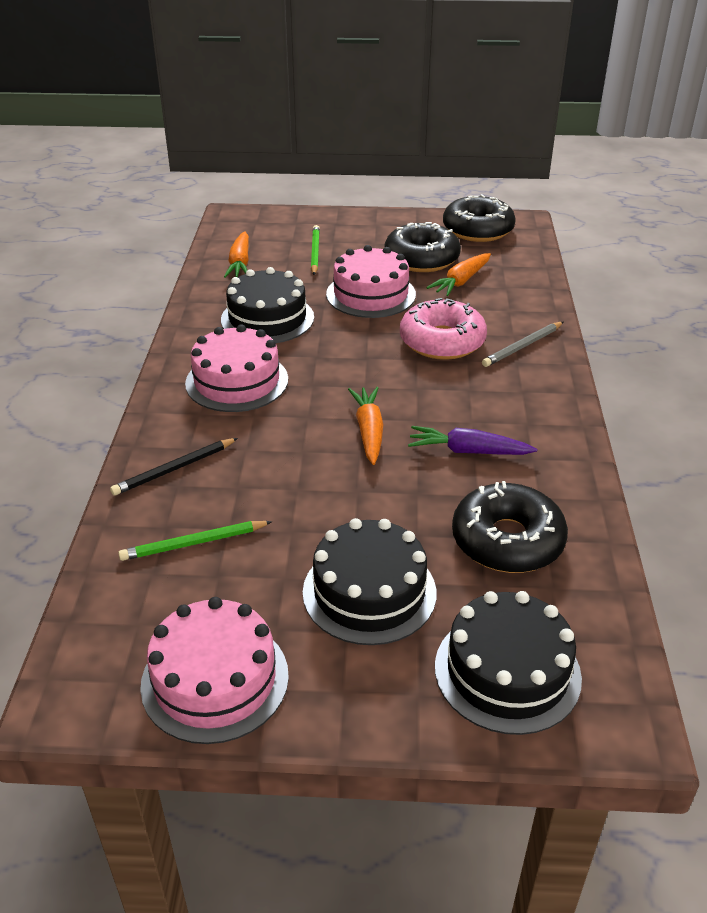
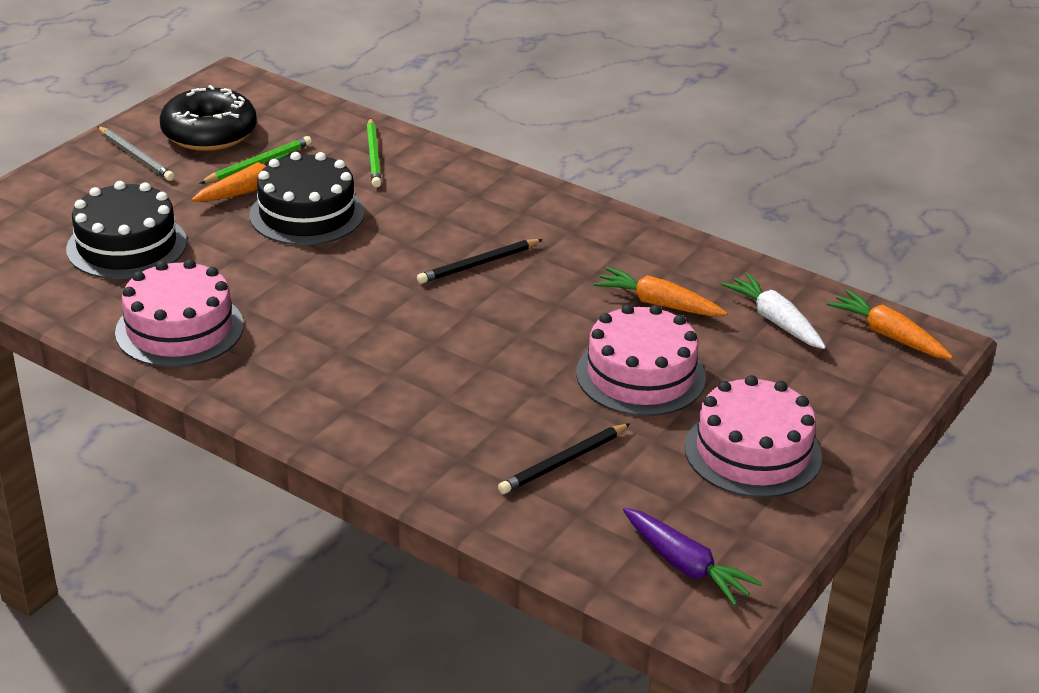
black cake: 3 -> 2
black donut: 3 -> 1
black pencil: 1 -> 2
pink donut: 1 -> 0
white carrot: 0 -> 1

